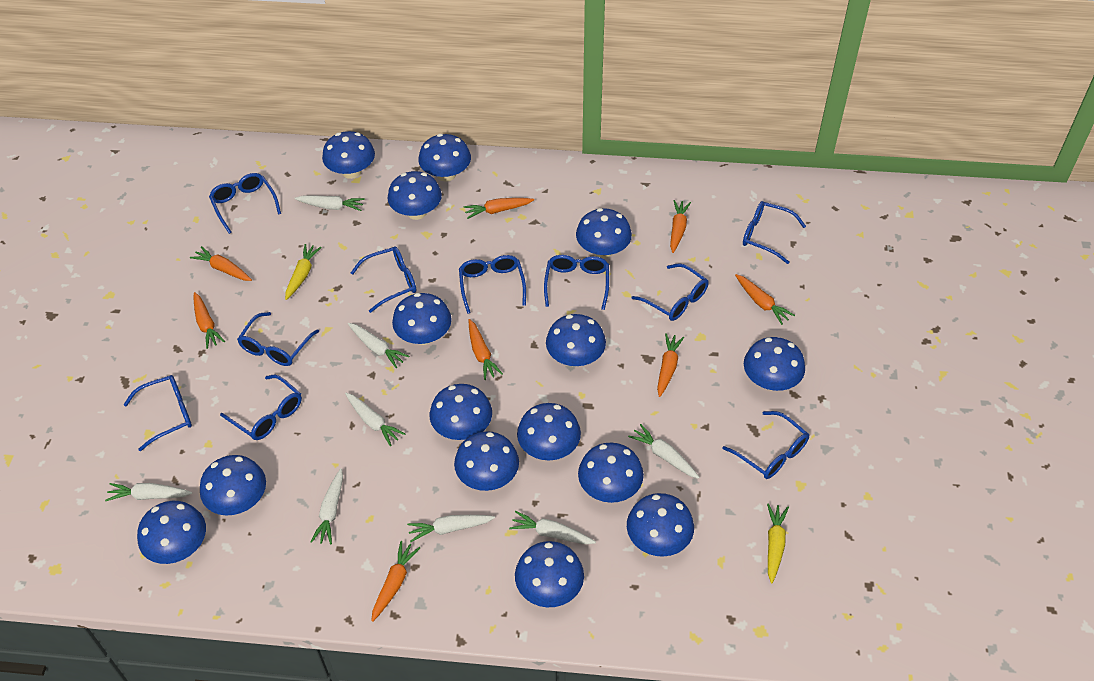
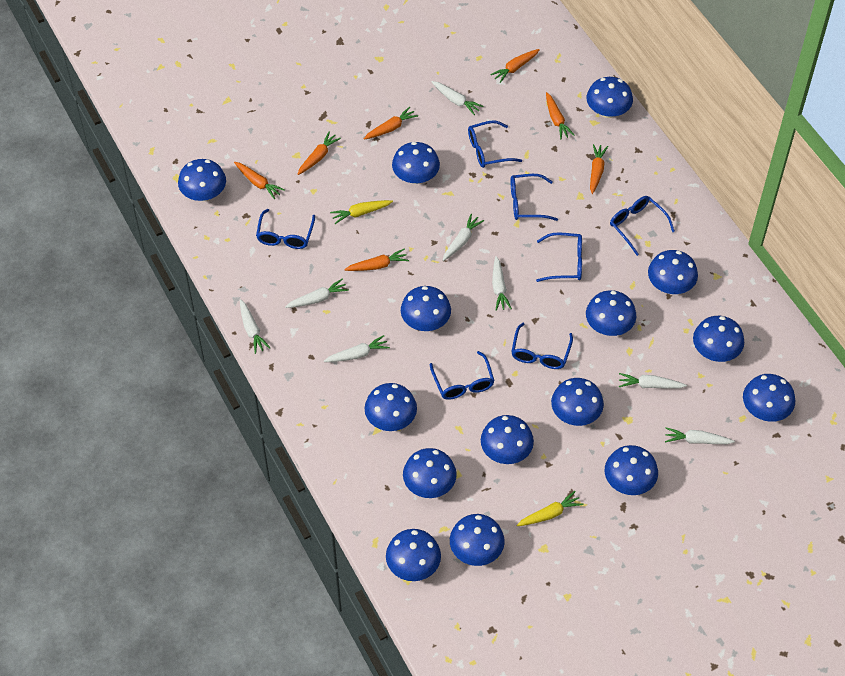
blue glasses: 10 -> 7
orange carrot: 8 -> 7

